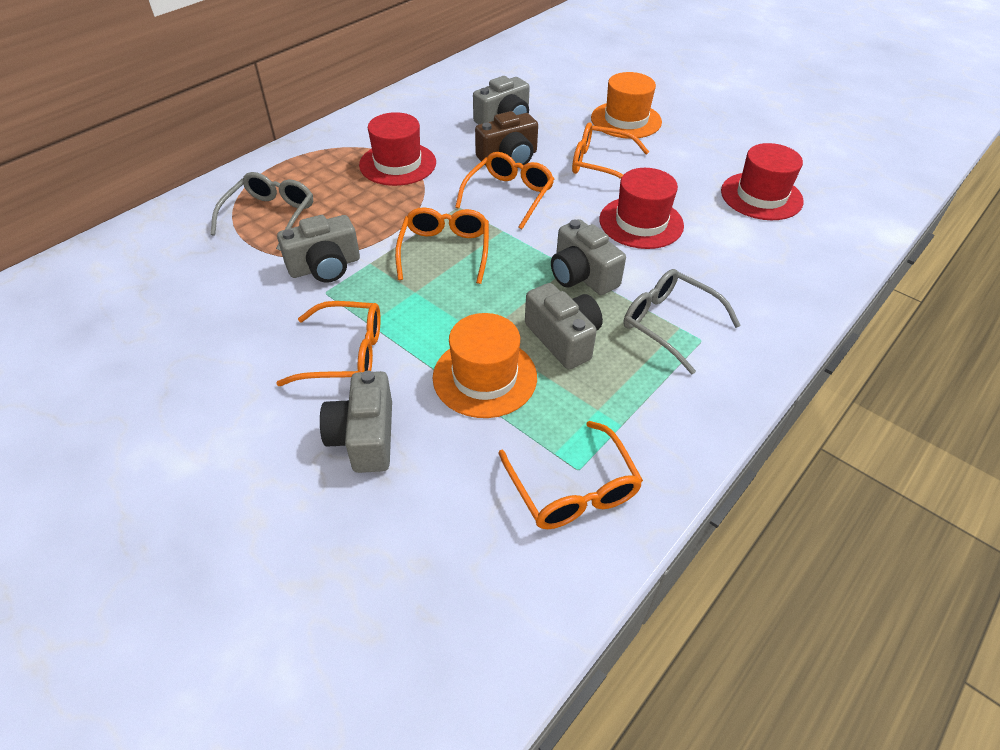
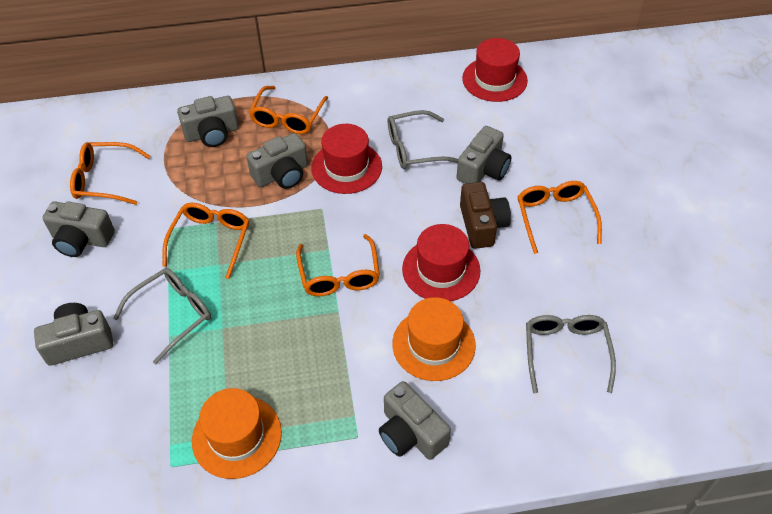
grey camera: 5 -> 6
grey glasses: 2 -> 3

